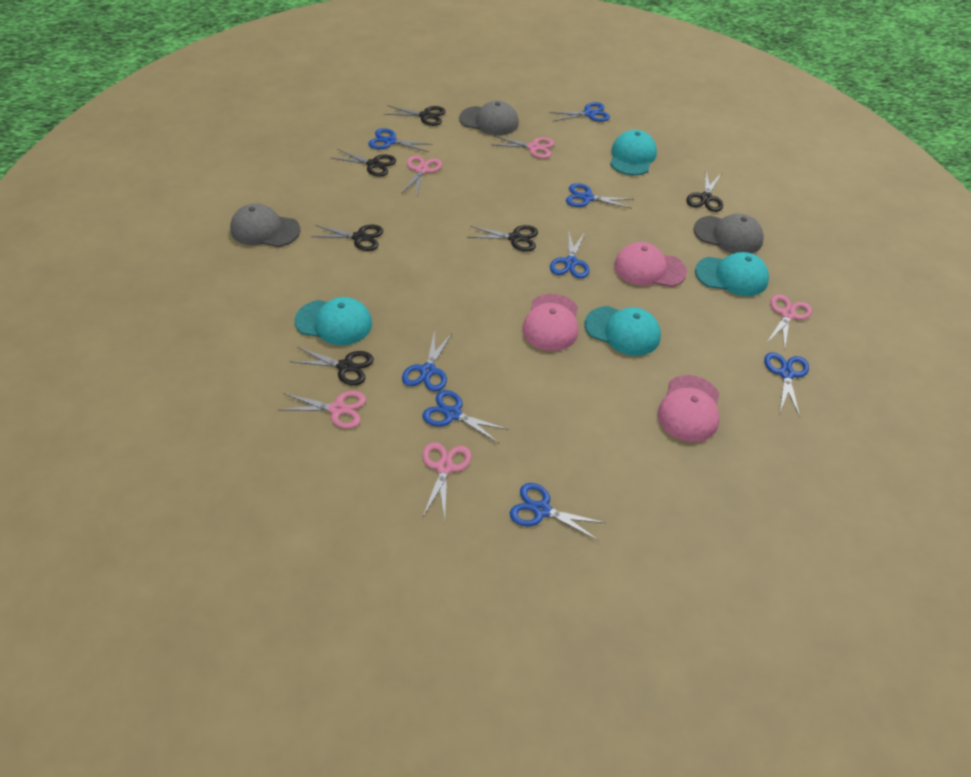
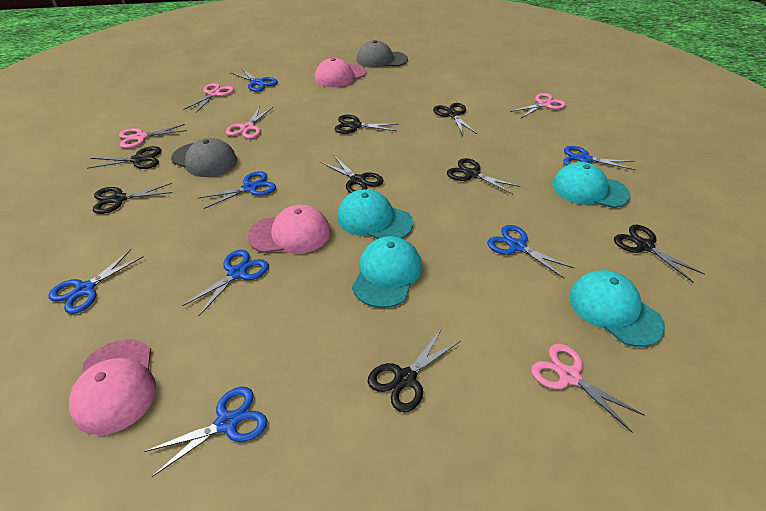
black scissors: 6 -> 8
blue scissors: 8 -> 7
grey cap: 3 -> 2

